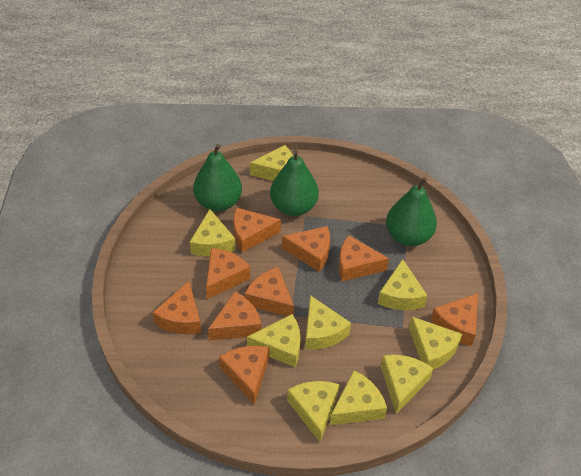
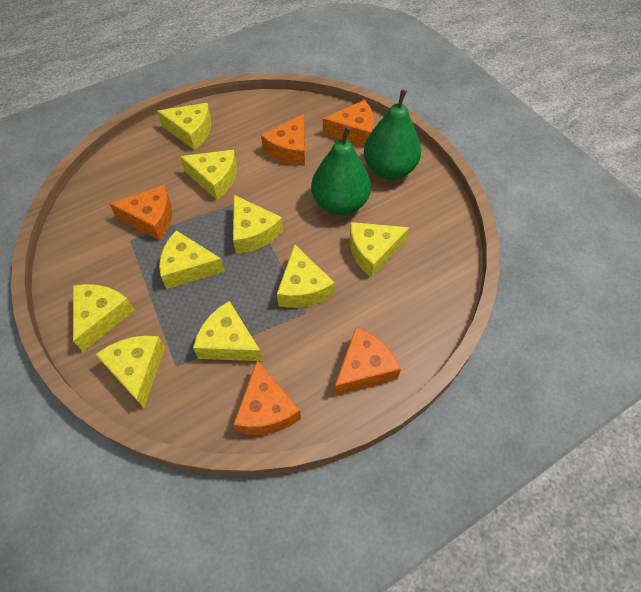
green pear: 3 -> 2
orange cheese: 9 -> 5

